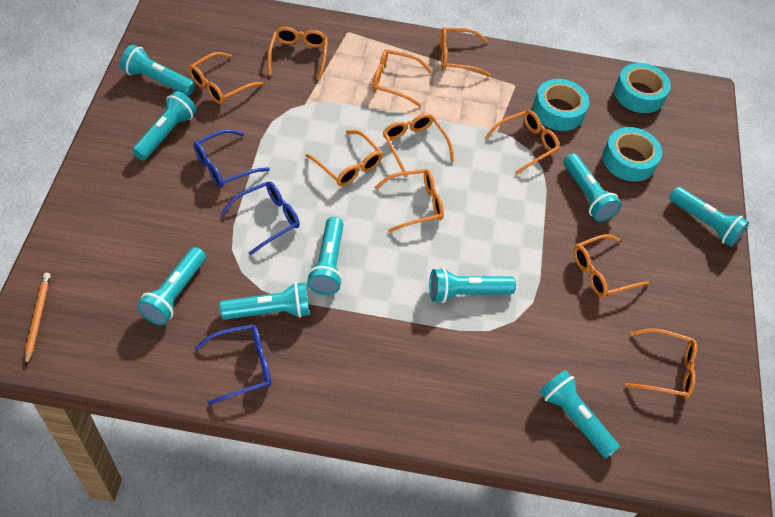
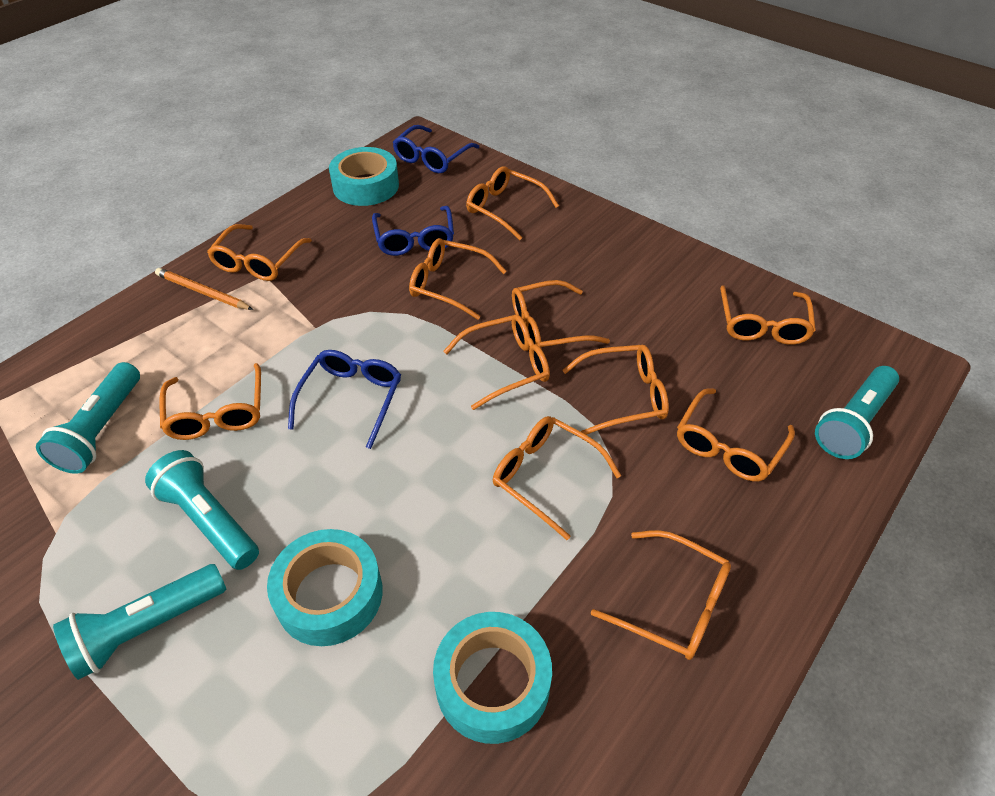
orange glasses: 10 -> 11
turquoise flashlight: 9 -> 4

